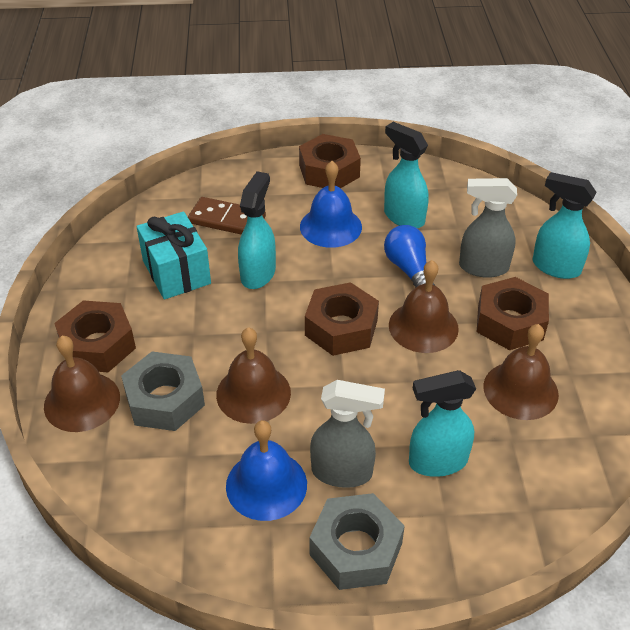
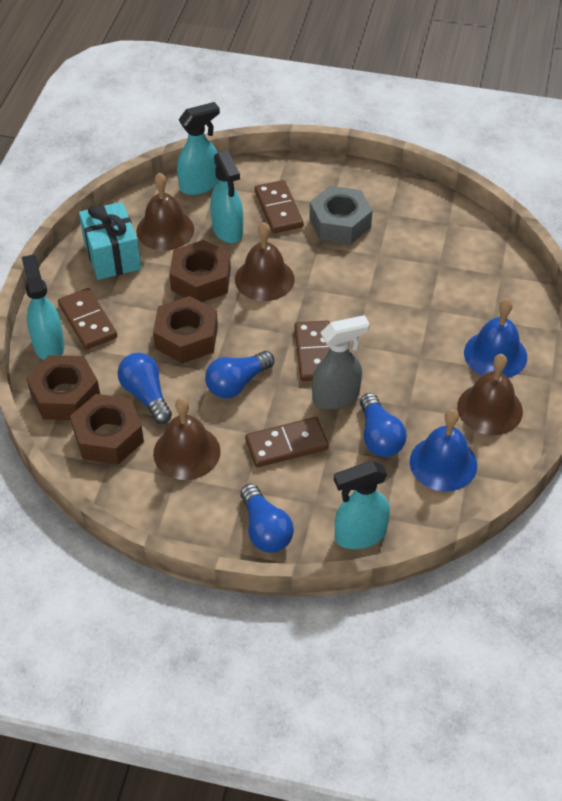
blue light bulb: 1 -> 4
brown domino: 1 -> 4
grey nut: 2 -> 1
grey spray bottle: 2 -> 1

